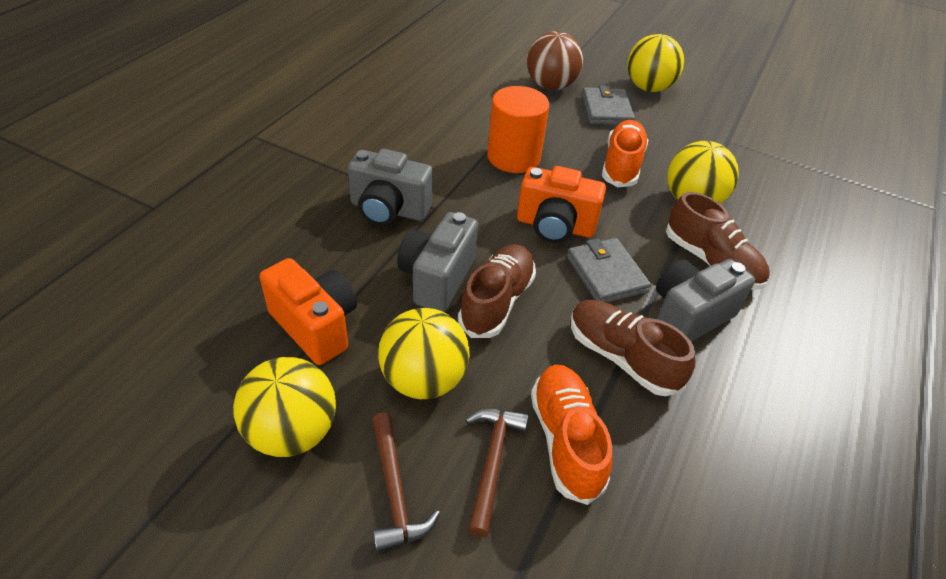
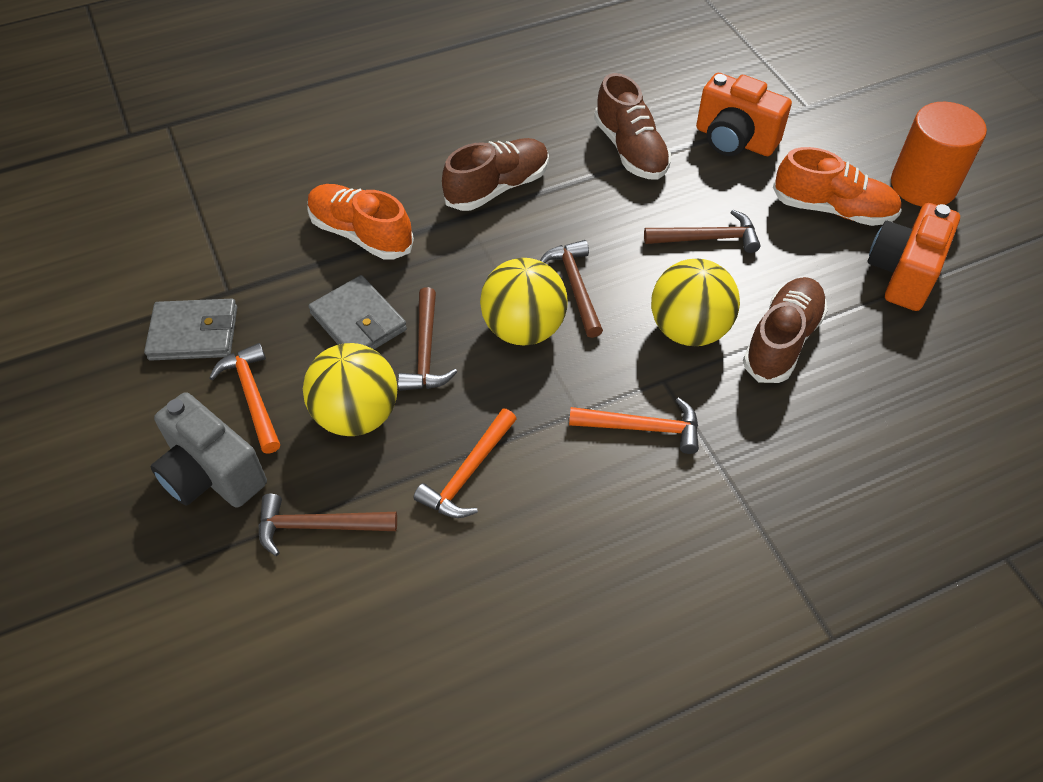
brown ball: 1 -> 0
brown hammer: 2 -> 4
grey camera: 3 -> 1
orange hammer: 0 -> 3
yellow ball: 4 -> 3

